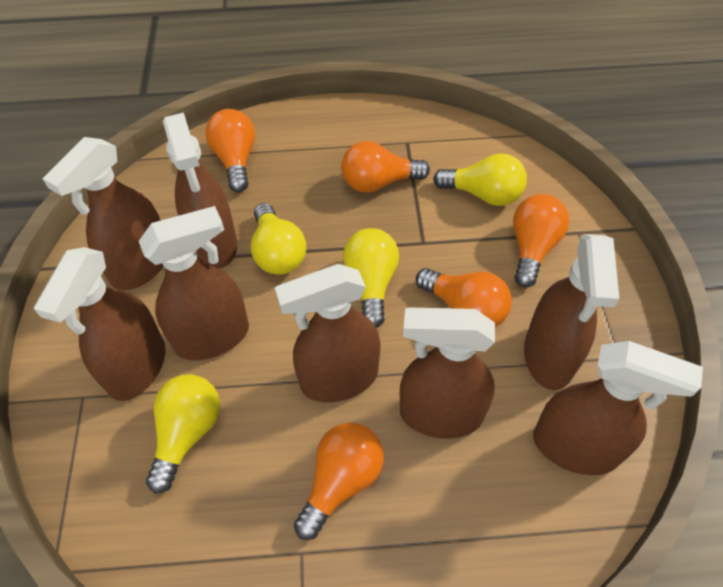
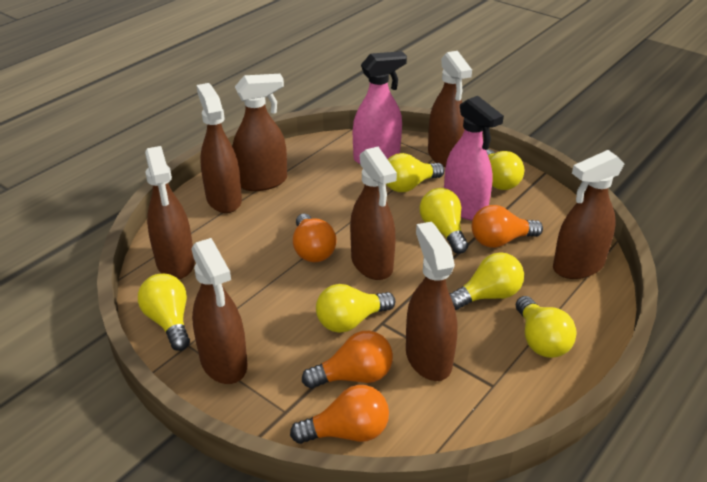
orange light bulb: 5 -> 4
pink spray bottle: 0 -> 2
yellow light bulb: 4 -> 7

